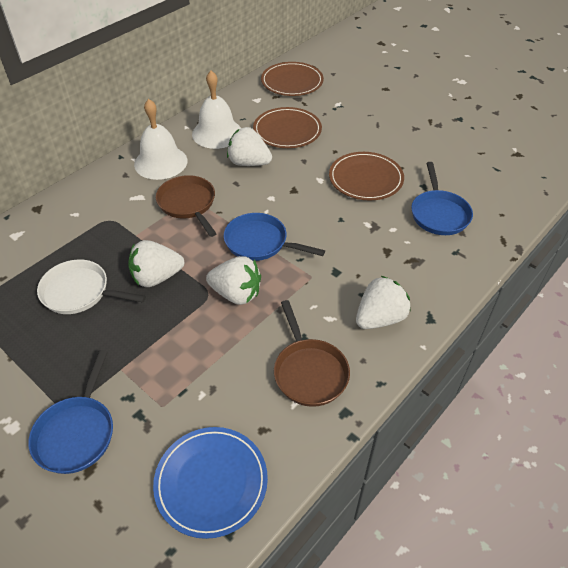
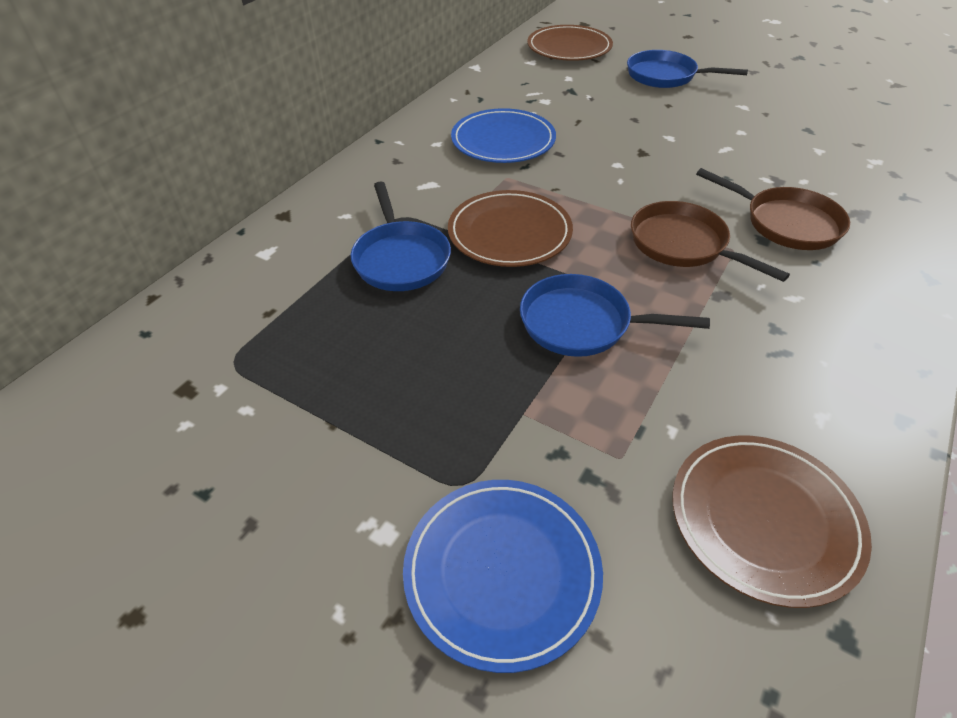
blue plate: 1 -> 2
white bell: 2 -> 0
white pan: 1 -> 0
white strawberry: 4 -> 0

